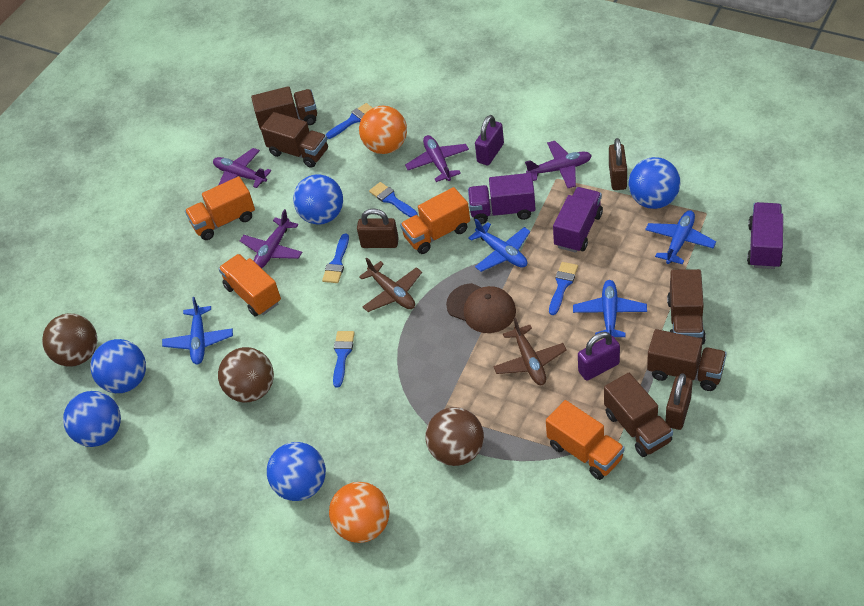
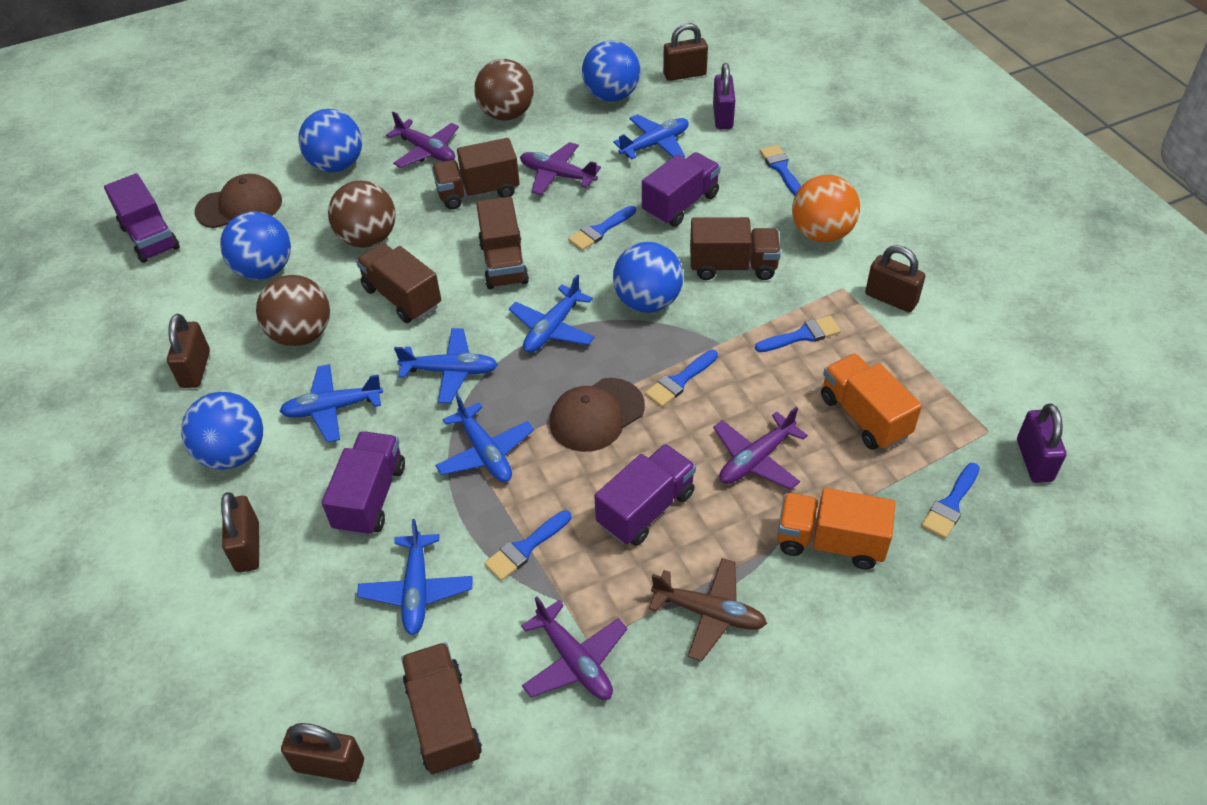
blue brush: 5 -> 6
blue plane: 4 -> 6
brown cap: 1 -> 2
brown padlock: 3 -> 5
brown plane: 2 -> 1
orange ball: 2 -> 1
orange truck: 4 -> 2
purple truck: 3 -> 4

